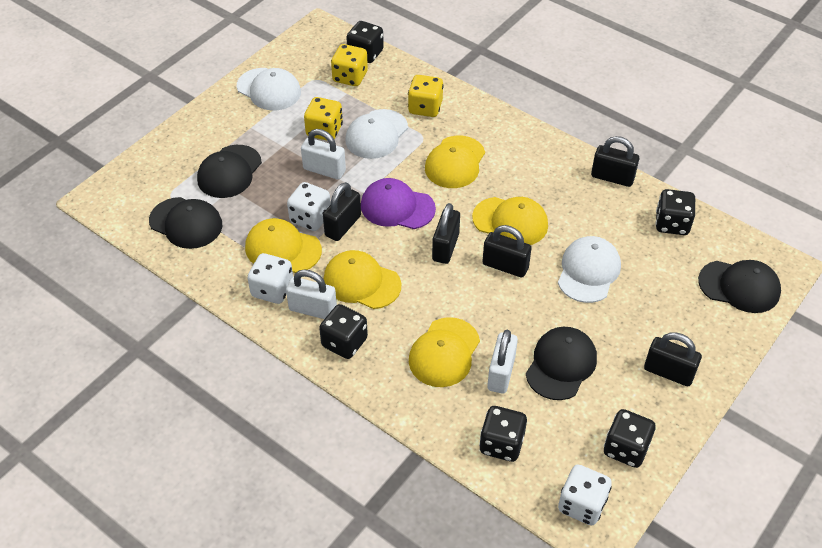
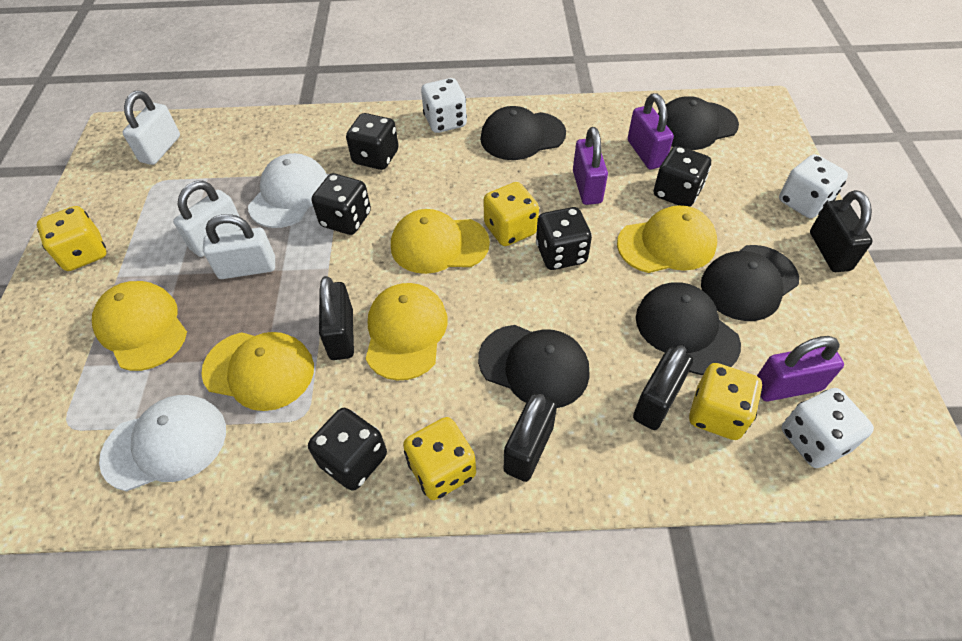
black cap: 4 -> 5
black padlock: 5 -> 4
purple cap: 1 -> 0
purple padlock: 0 -> 3
white cap: 3 -> 2
yellow dice: 3 -> 4

